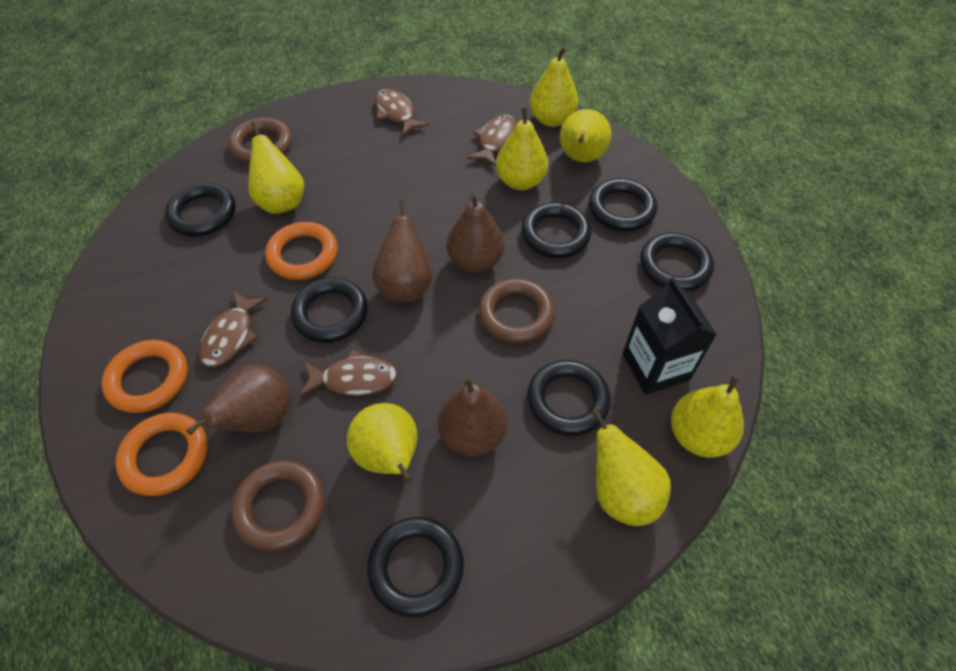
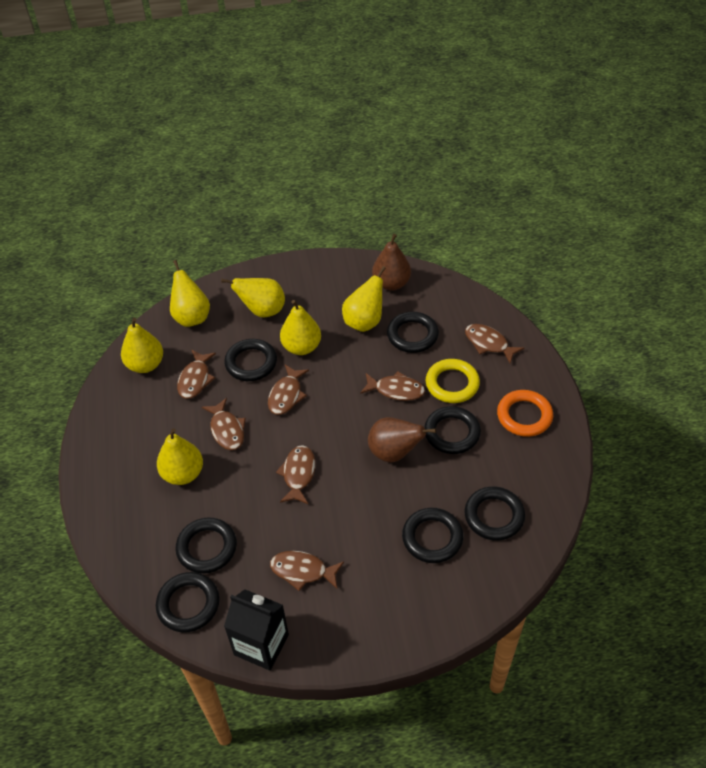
brown fish: 4 -> 7
brown pear: 4 -> 2
brown ring: 3 -> 0
orange ring: 3 -> 1
yellow pear: 7 -> 6
yellow ring: 0 -> 1

